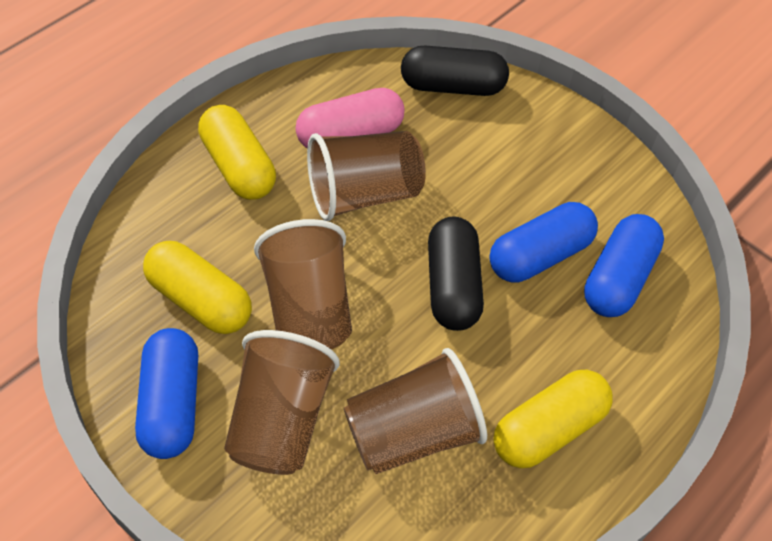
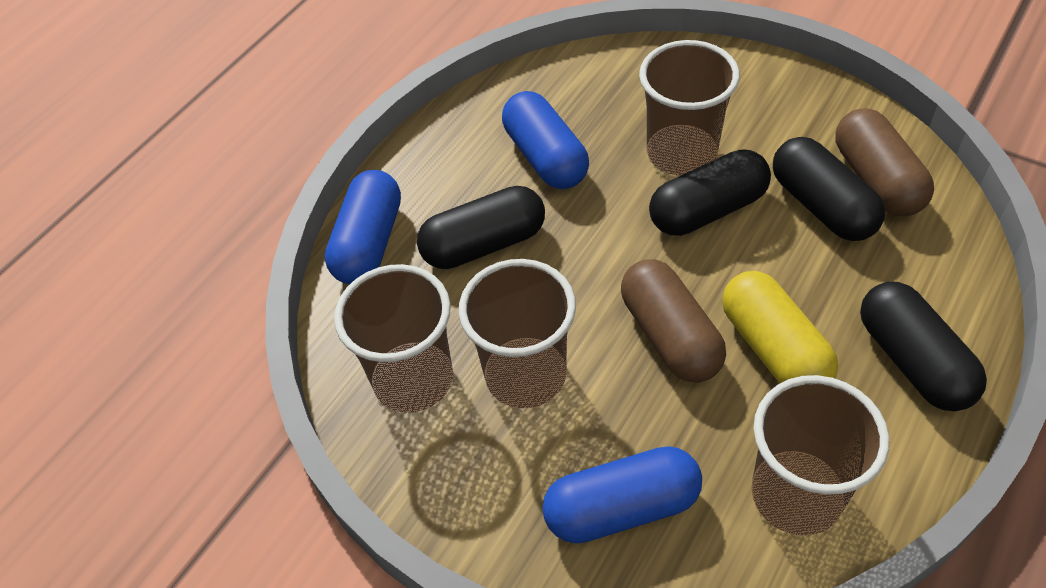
black capsule: 2 -> 4
brown capsule: 0 -> 2
pink capsule: 1 -> 0
yellow capsule: 3 -> 1

